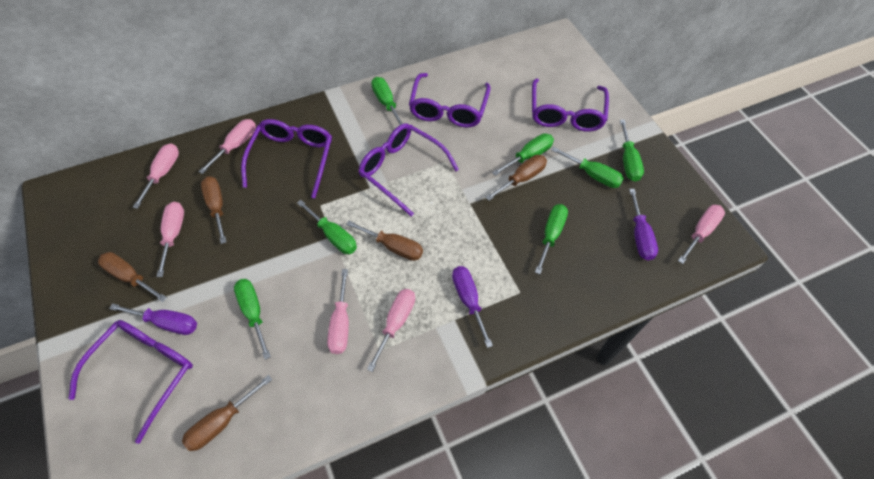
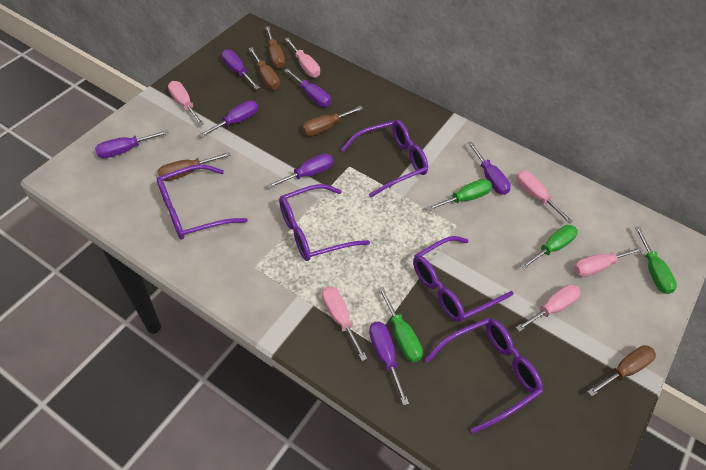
green screwdriver: 7 -> 4
purple screwdriver: 3 -> 7

